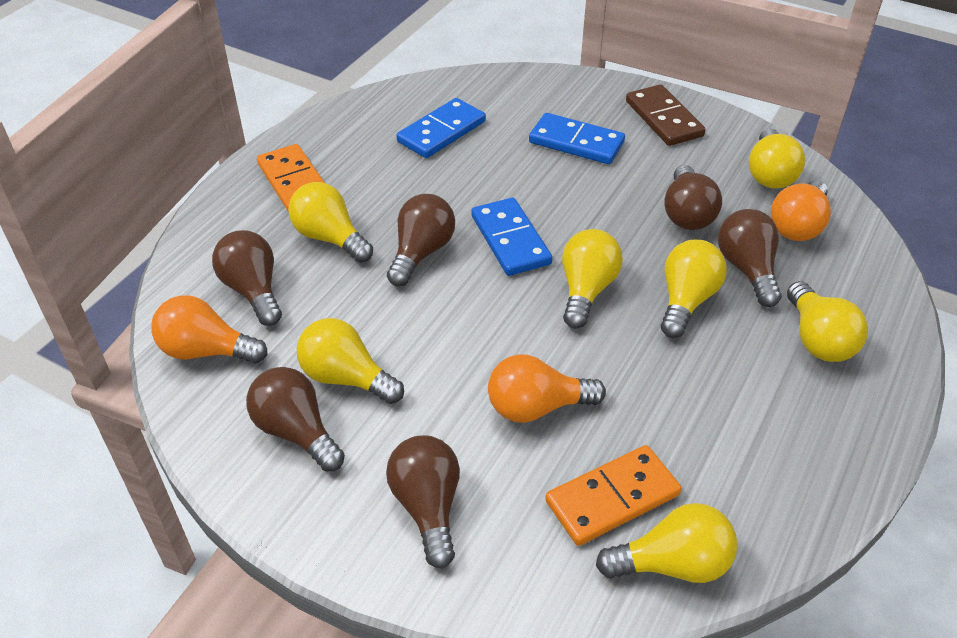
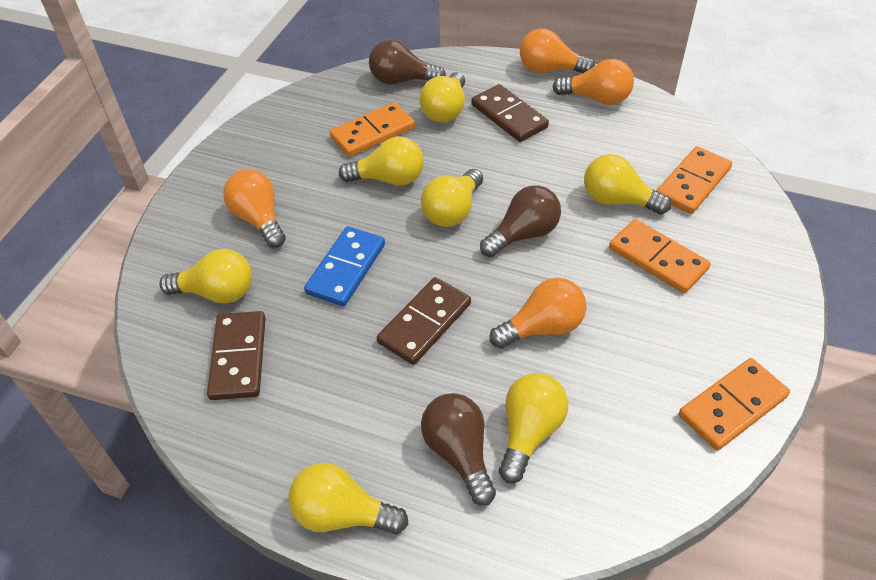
blue domino: 3 -> 1
brown domino: 1 -> 3
brown light bulb: 6 -> 3
orange domino: 2 -> 4
orange light bulb: 3 -> 4

